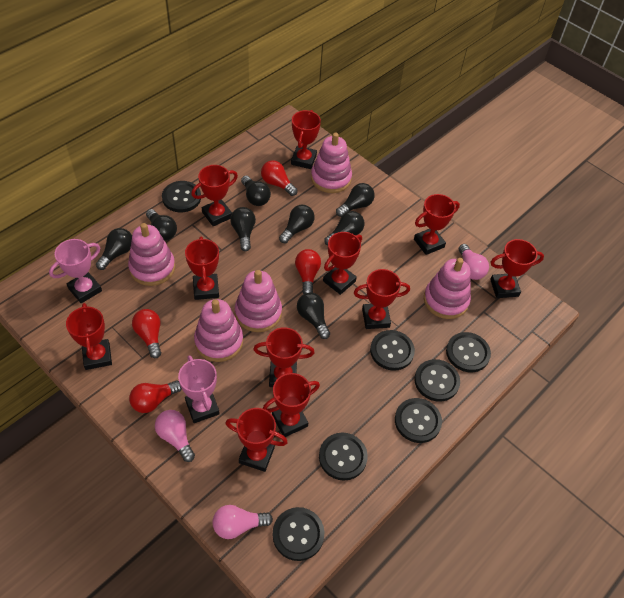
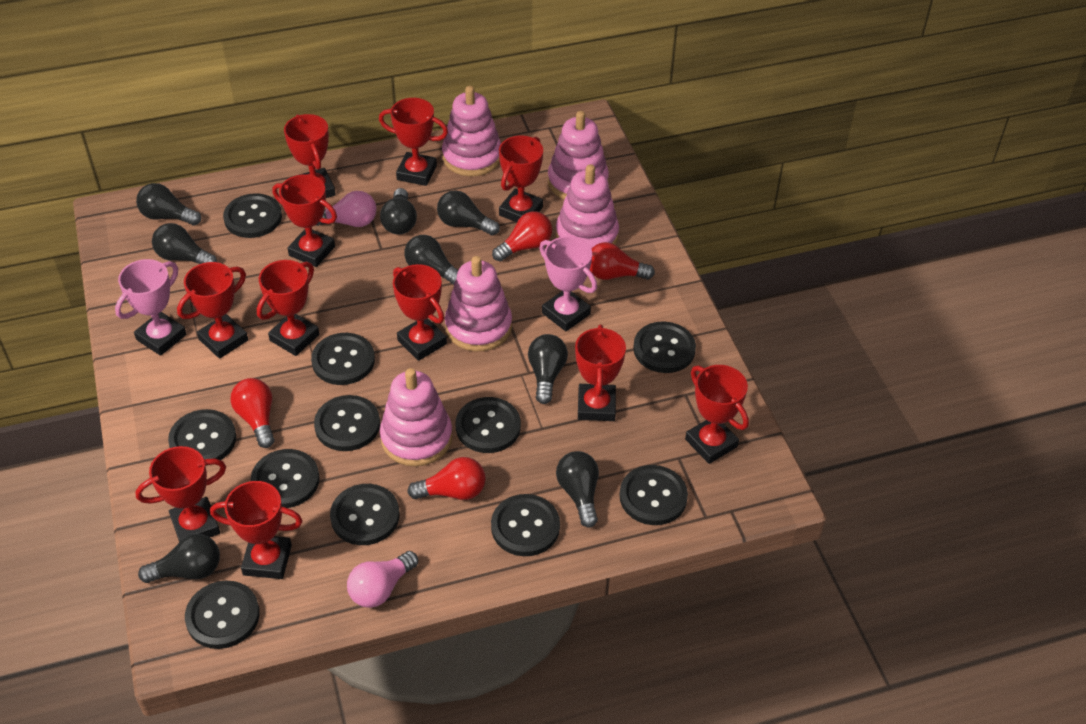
black button: 7 -> 11
pink light bulb: 3 -> 2

